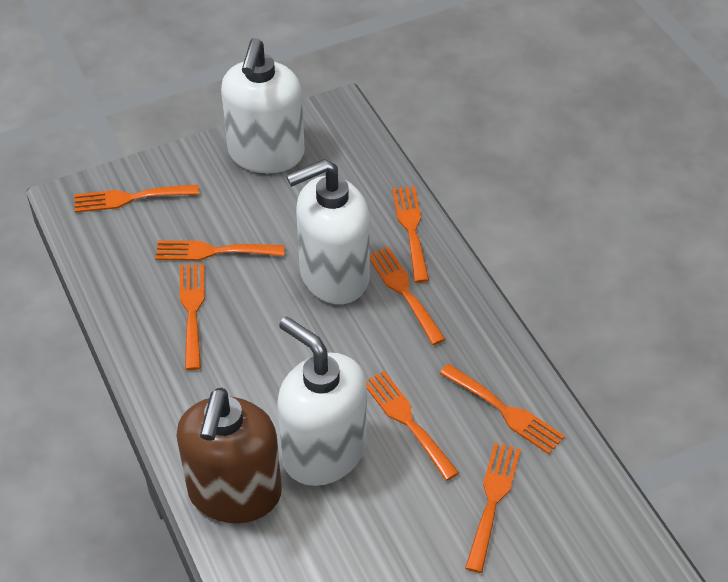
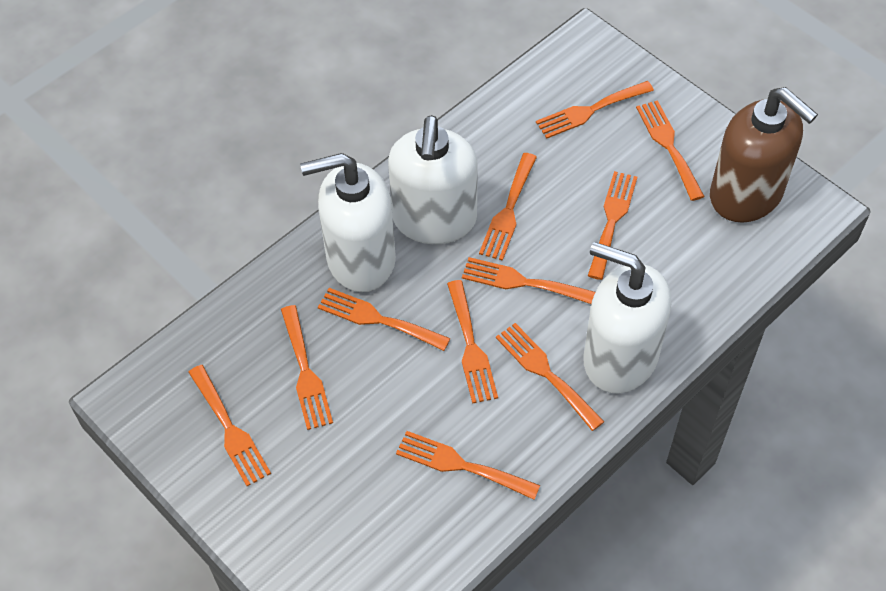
orange fork: 8 -> 11

